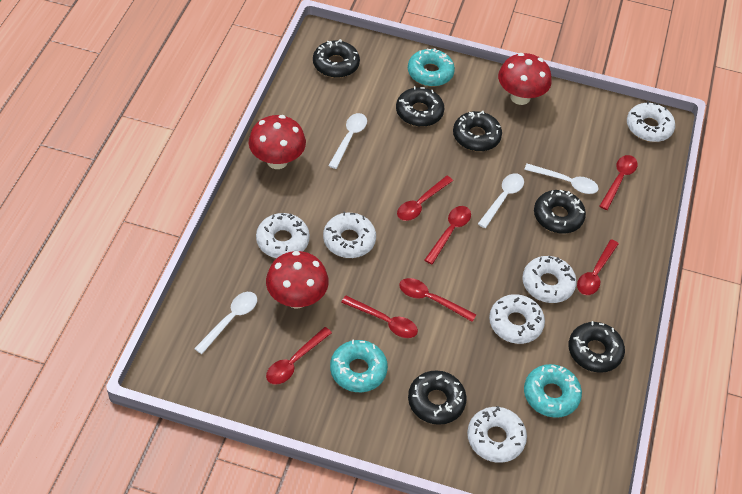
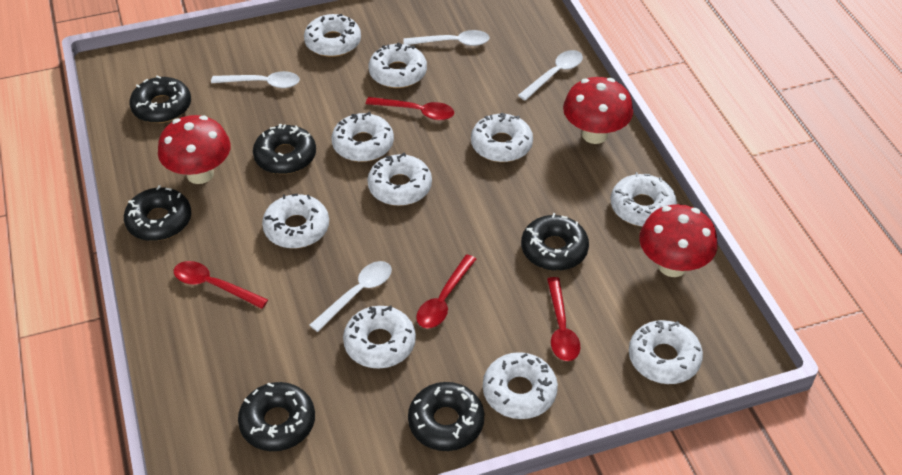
red spoon: 7 -> 4
turquoise donut: 3 -> 0
white donut: 6 -> 10

